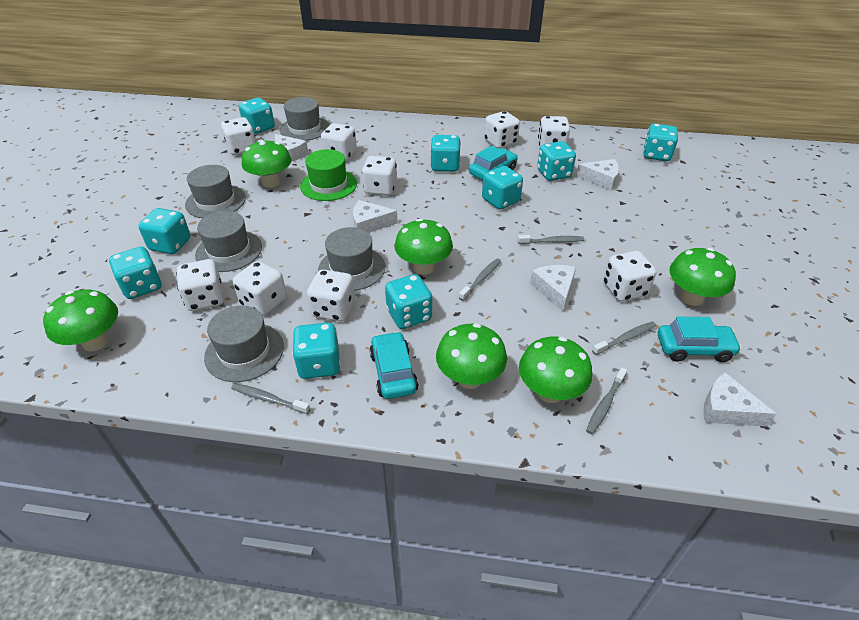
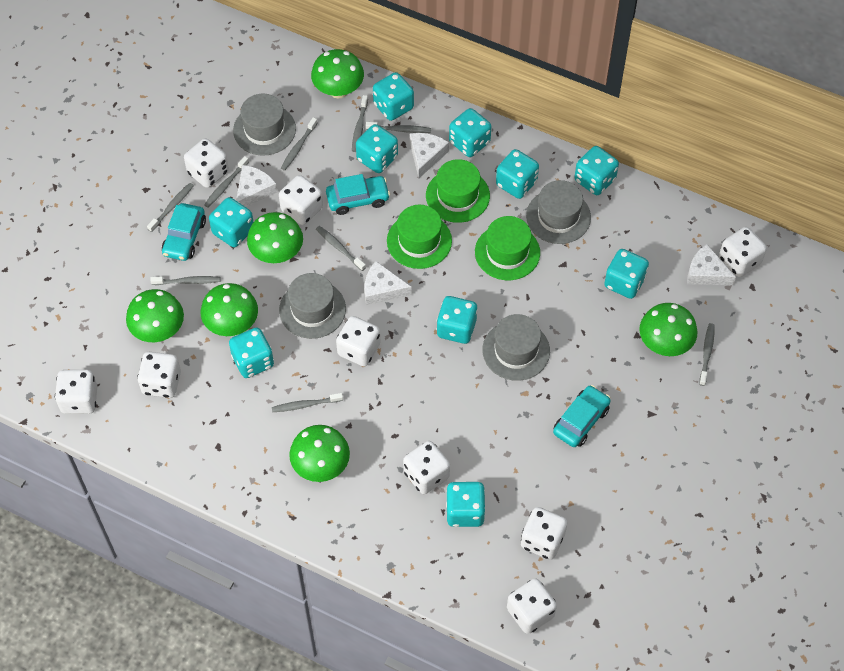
green hat: 1 -> 3
grey hat: 5 -> 4
grey toothbrush: 5 -> 9
turquoise dice: 9 -> 10
white cheese: 5 -> 4

